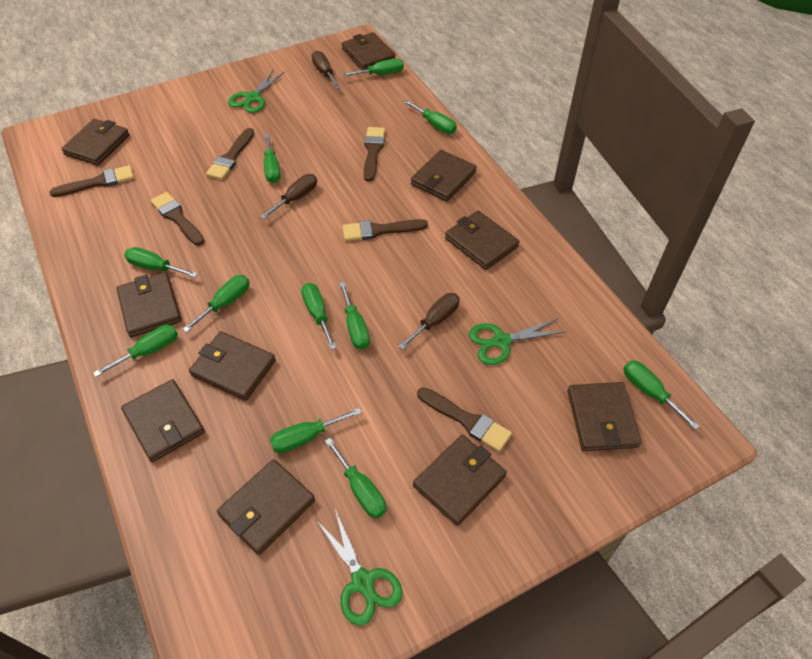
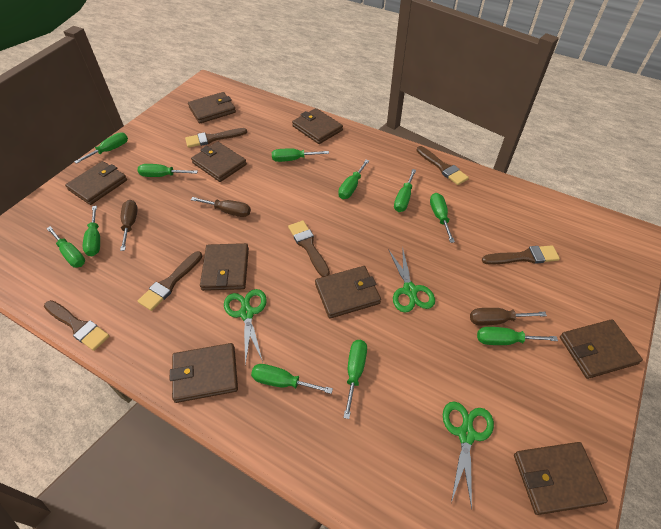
brown wallet: 10 -> 9

